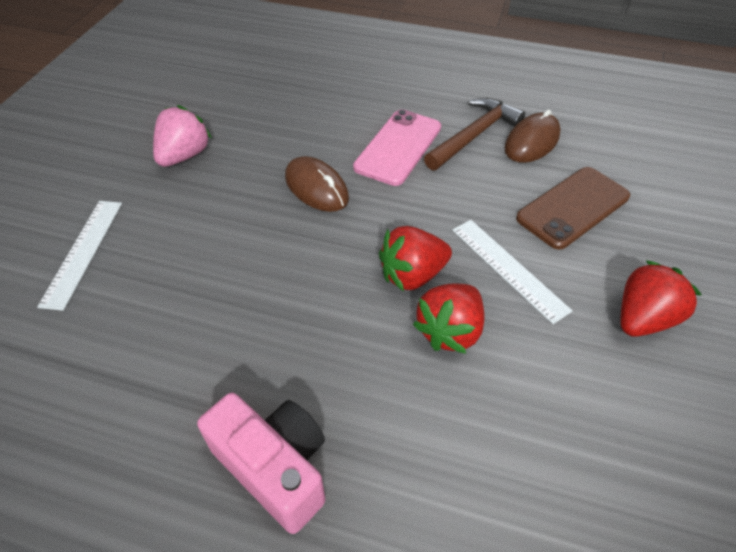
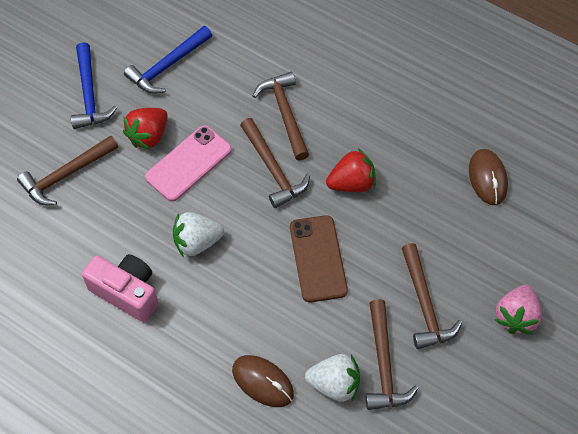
blue hammer: 0 -> 2
brown hammer: 1 -> 5
red strawberry: 3 -> 2
white ruler: 2 -> 0
white strawberry: 0 -> 2

